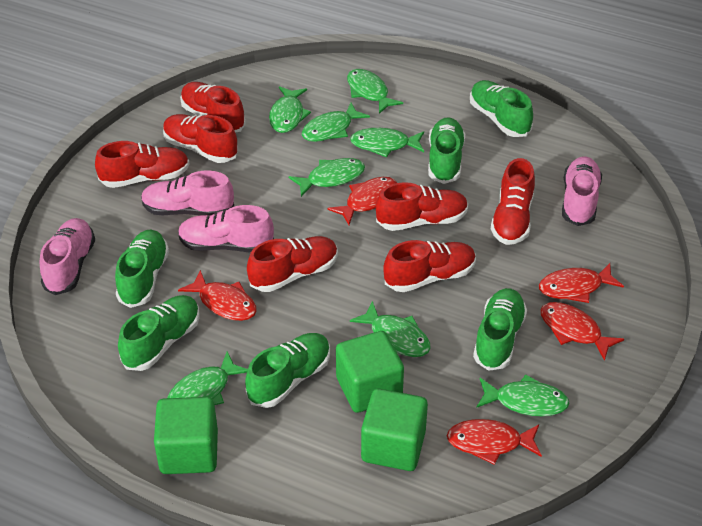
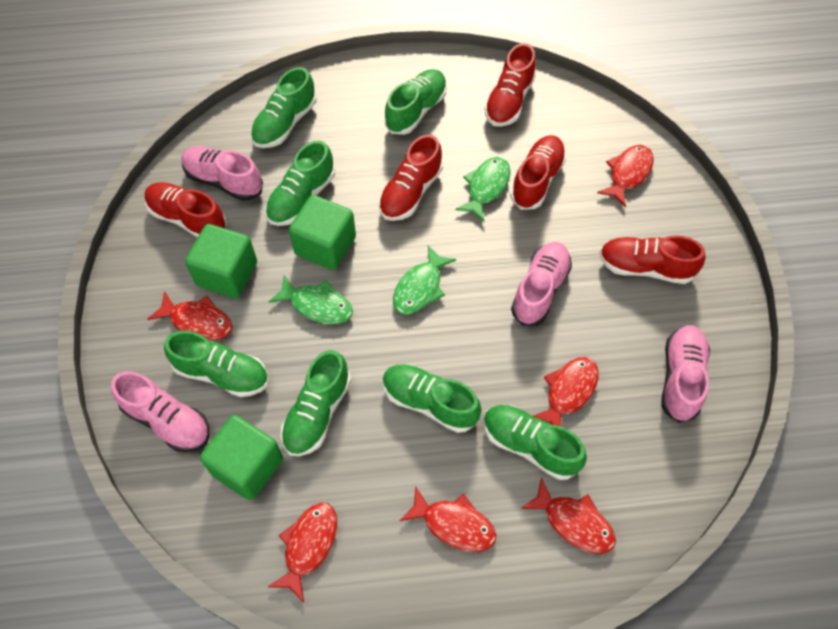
green fish: 8 -> 3
green shoe: 6 -> 7
red fish: 5 -> 6
red shoe: 7 -> 5

